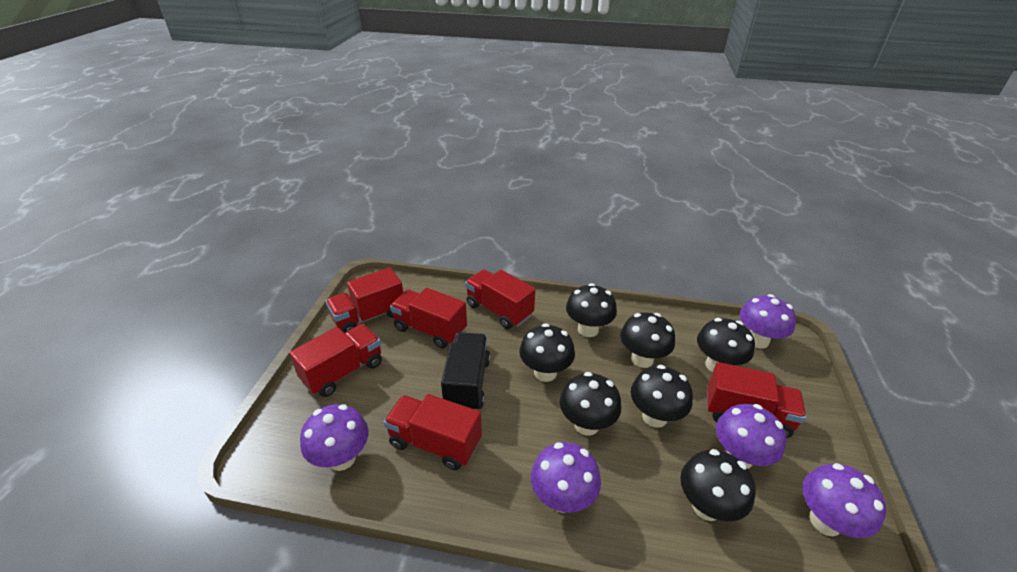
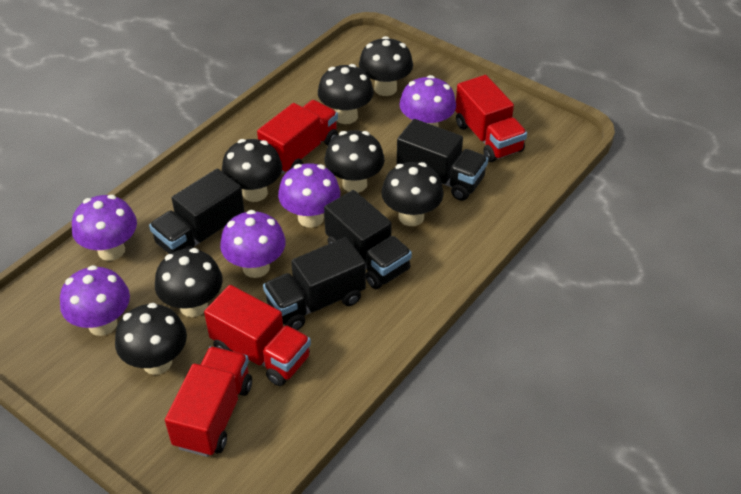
black truck: 1 -> 4
red truck: 6 -> 4

